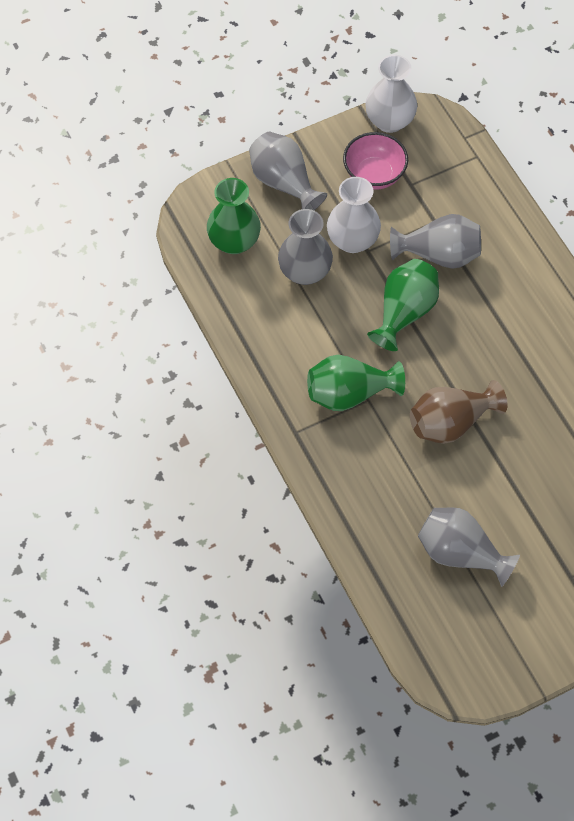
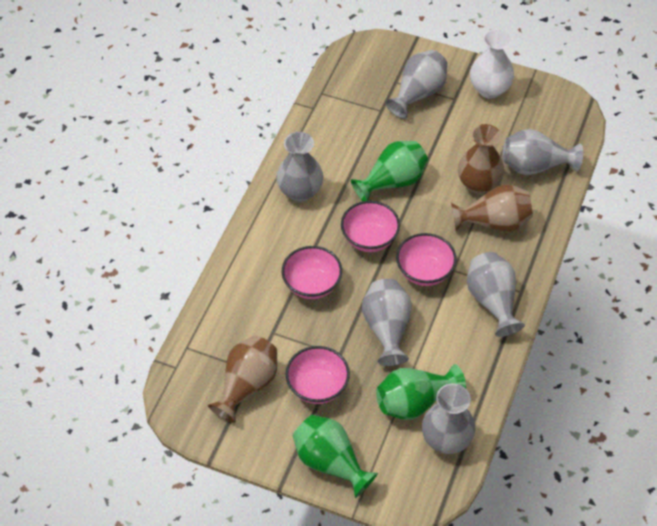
brown vase: 1 -> 3
grey vase: 4 -> 6
pink bowl: 1 -> 4
white vase: 2 -> 1

